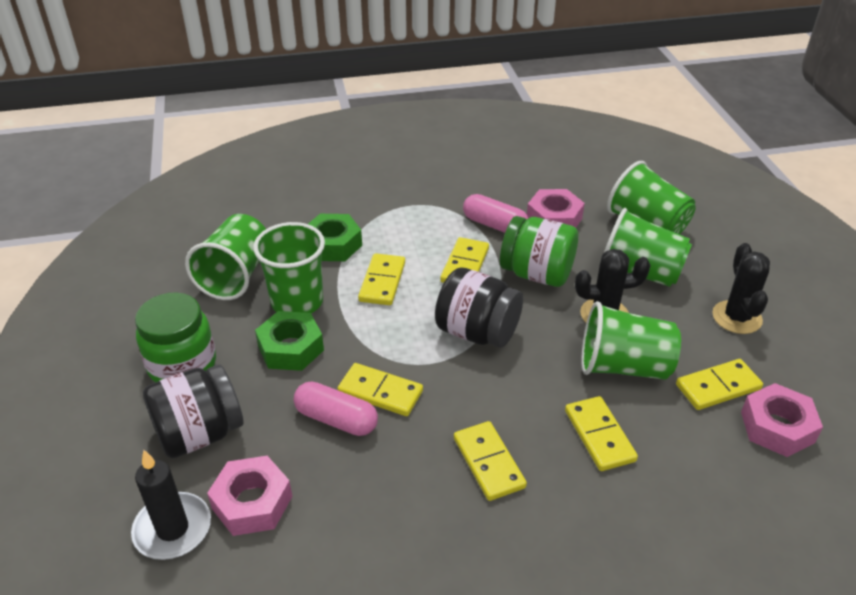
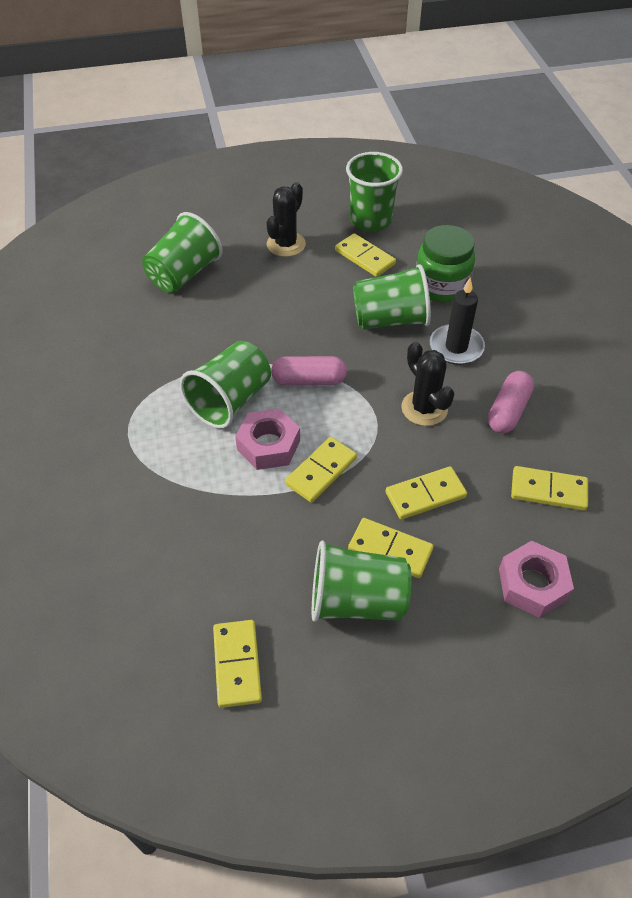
black jar: 2 -> 0
green jar: 2 -> 1
green nut: 2 -> 0
pink nut: 3 -> 2

